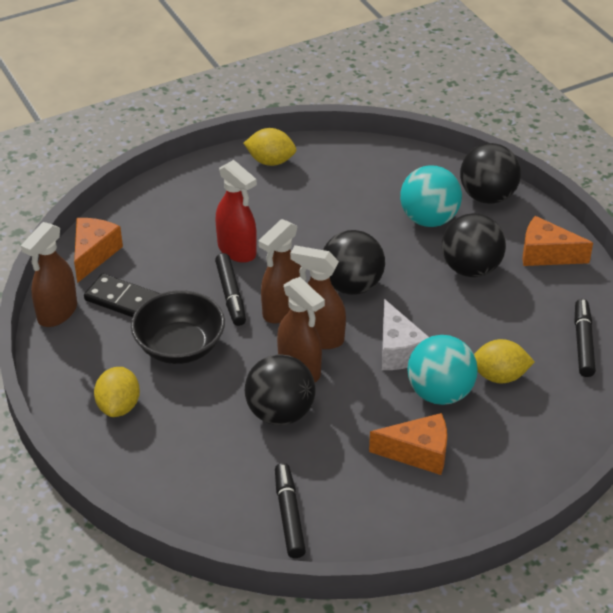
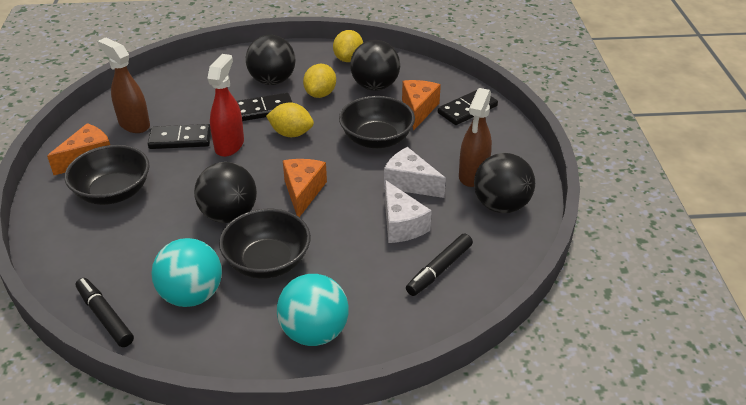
black bowl: 1 -> 3
black domino: 1 -> 3
black marker: 3 -> 2
brown spray bottle: 4 -> 2
white cheese: 1 -> 2

